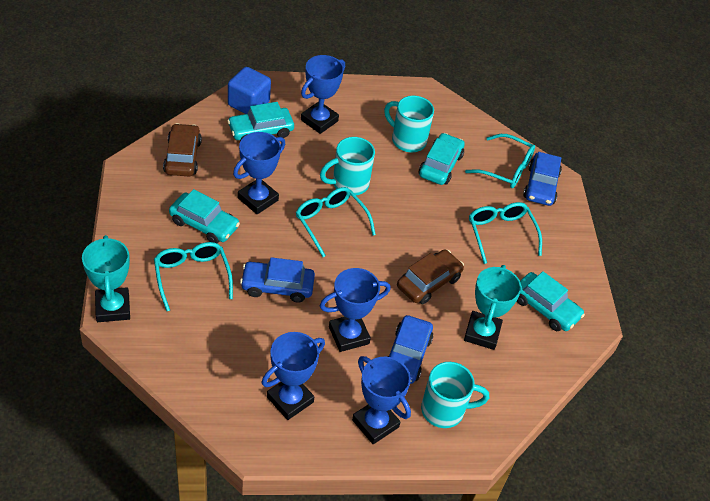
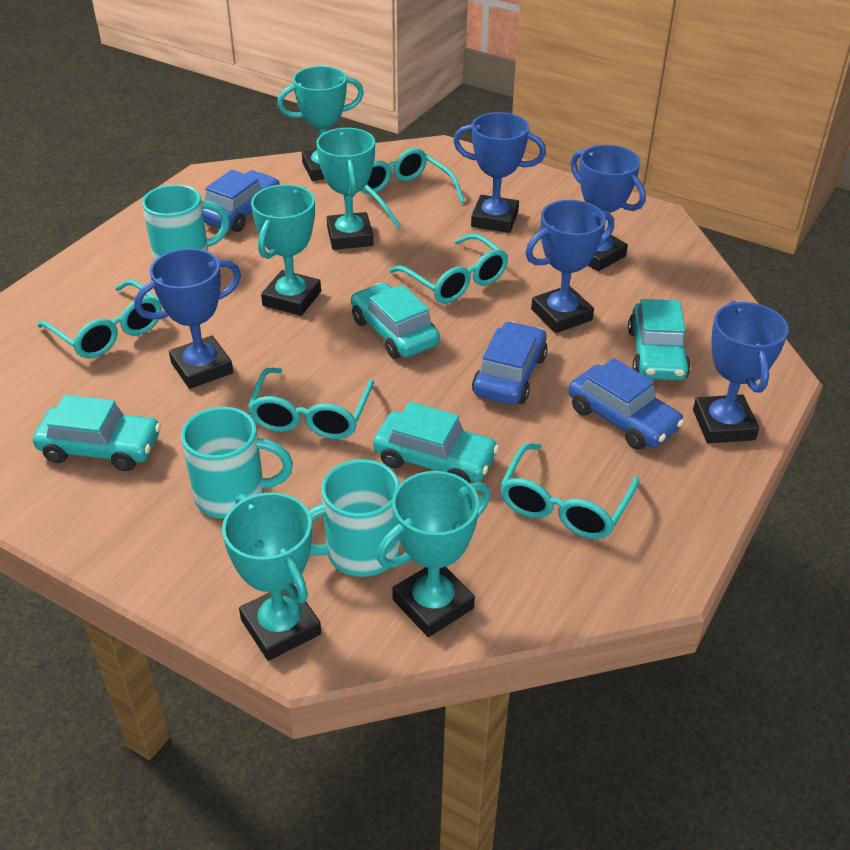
blue cube: 1 -> 0
brown car: 2 -> 0
turquoise glasses: 4 -> 5
turquoise trophy: 2 -> 5

